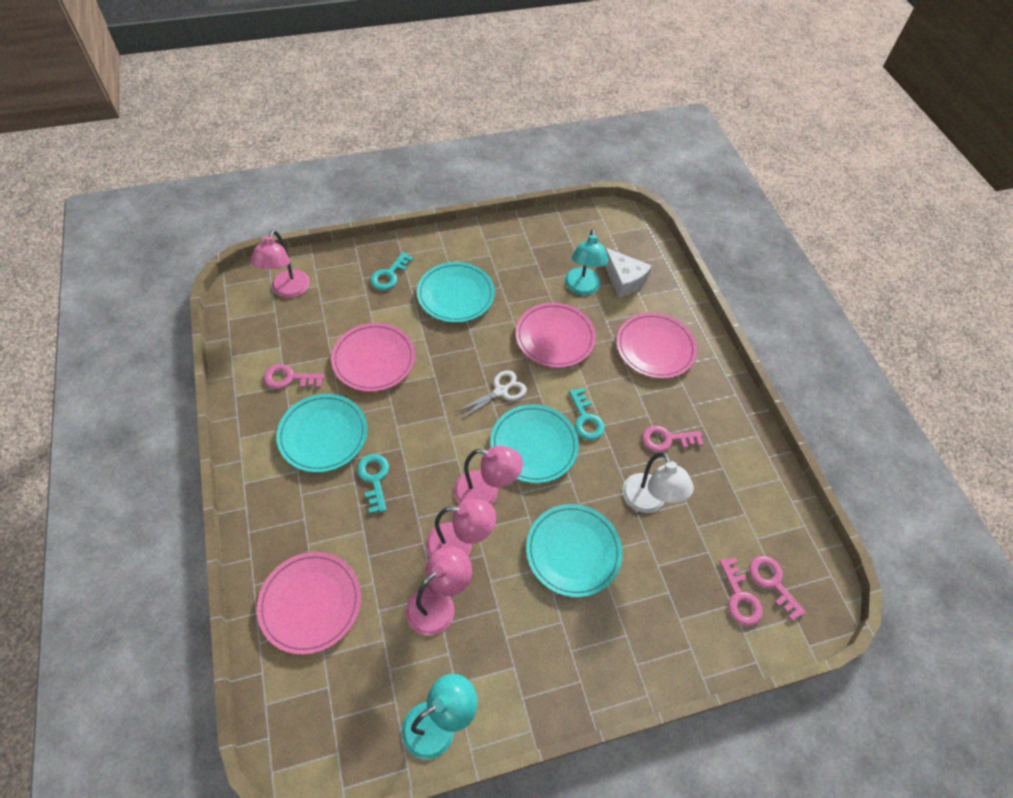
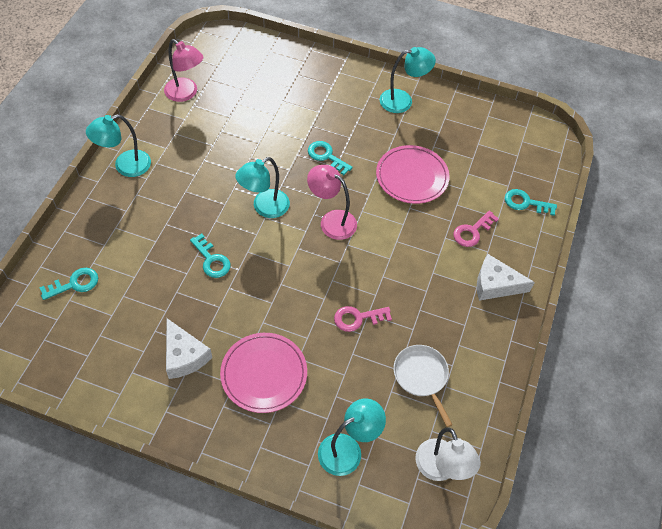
pink key: 4 -> 2
pink lamp: 4 -> 2
pink plate: 4 -> 2
turquoise key: 3 -> 4
turquoise lamp: 2 -> 4
turquoise plate: 4 -> 0
white cheese: 1 -> 2
white pan: 0 -> 1
white scissors: 1 -> 0

